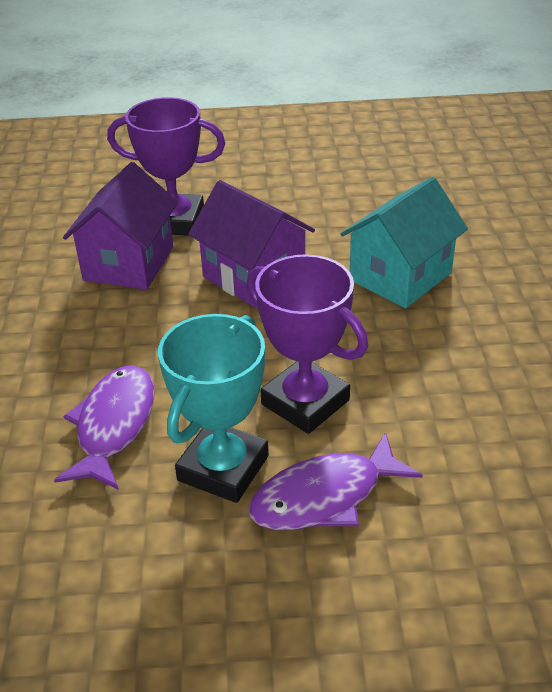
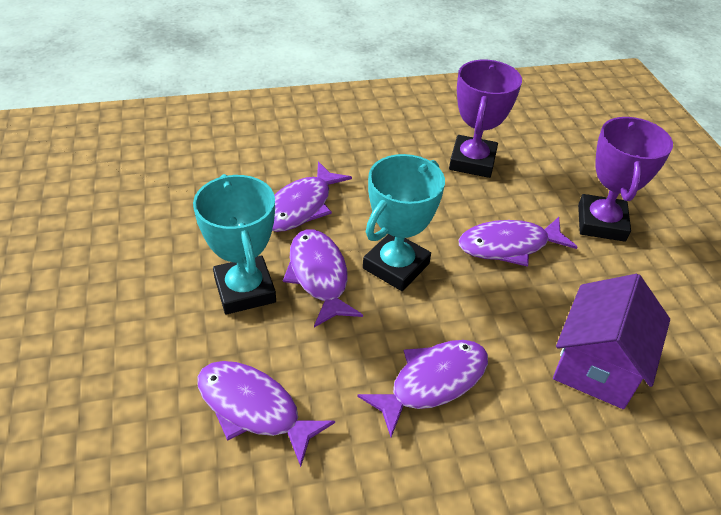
purple fish: 2 -> 5
purple house: 2 -> 1
turquoise house: 1 -> 0
turquoise trophy: 1 -> 2

